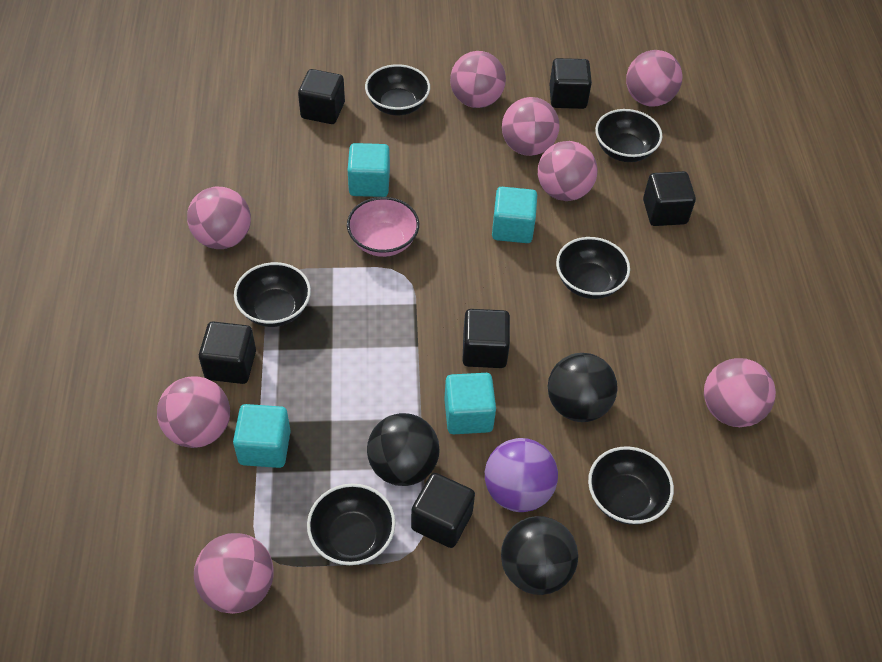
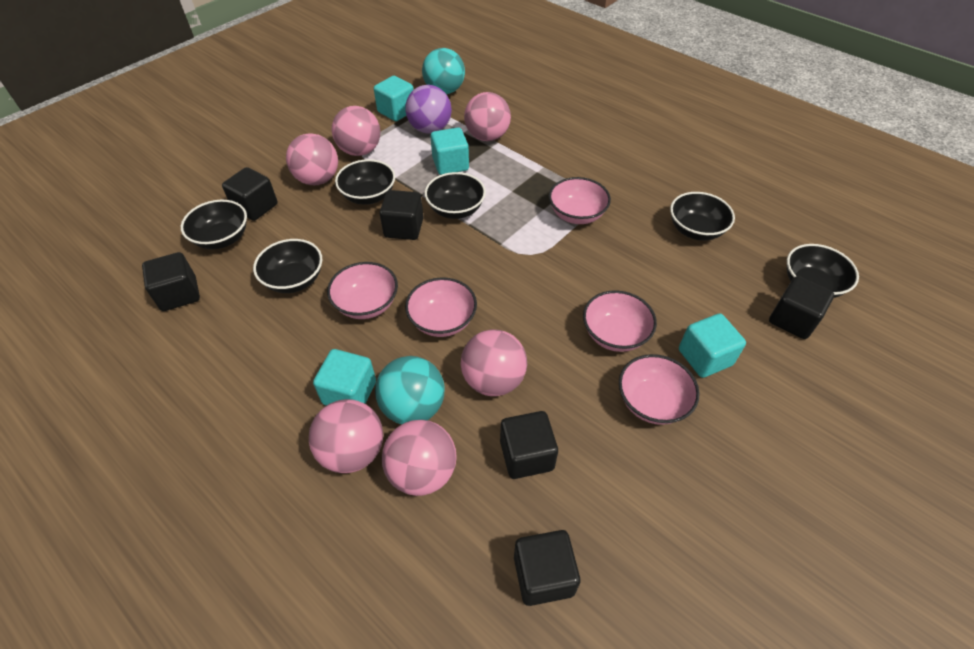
black ball: 3 -> 0
pink ball: 8 -> 6
pink bowl: 1 -> 5
turquoise ball: 0 -> 2

